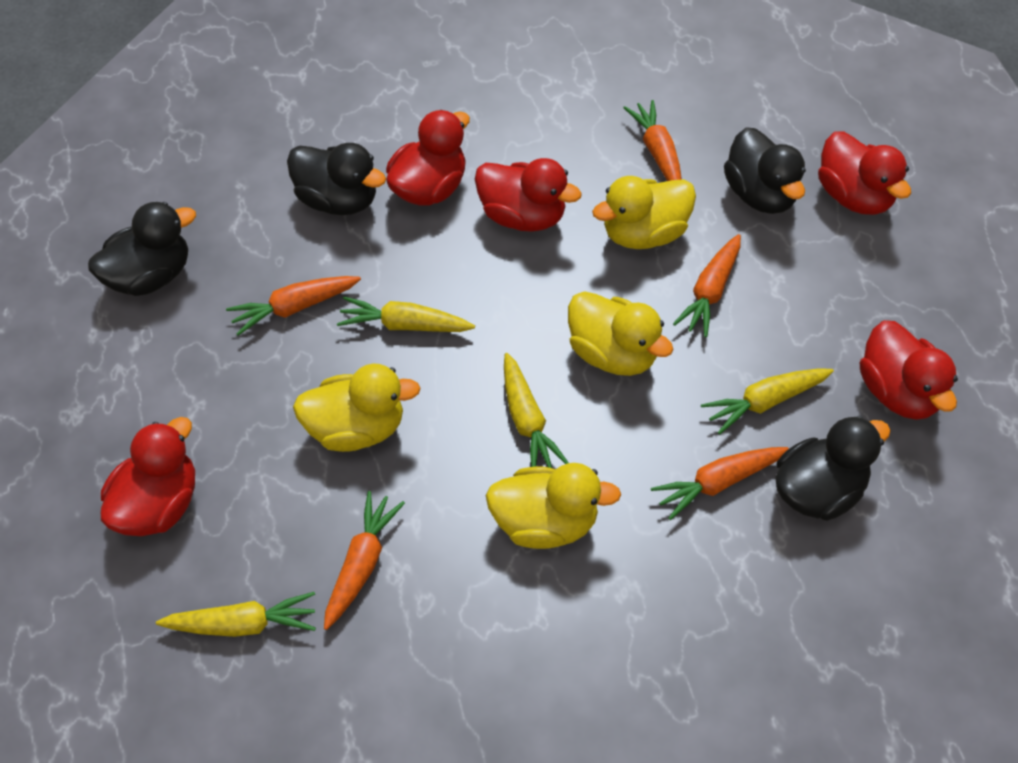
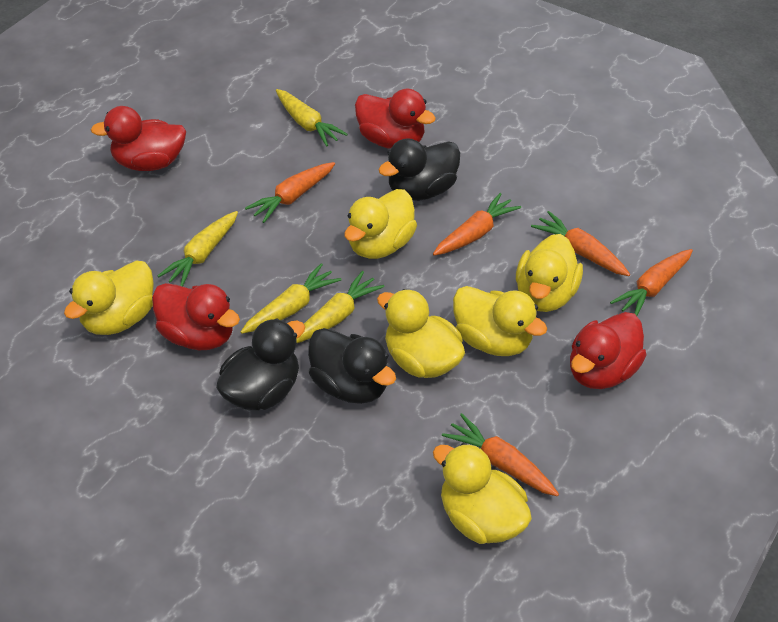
black duck: 4 -> 3
red duck: 5 -> 4
yellow duck: 4 -> 6

